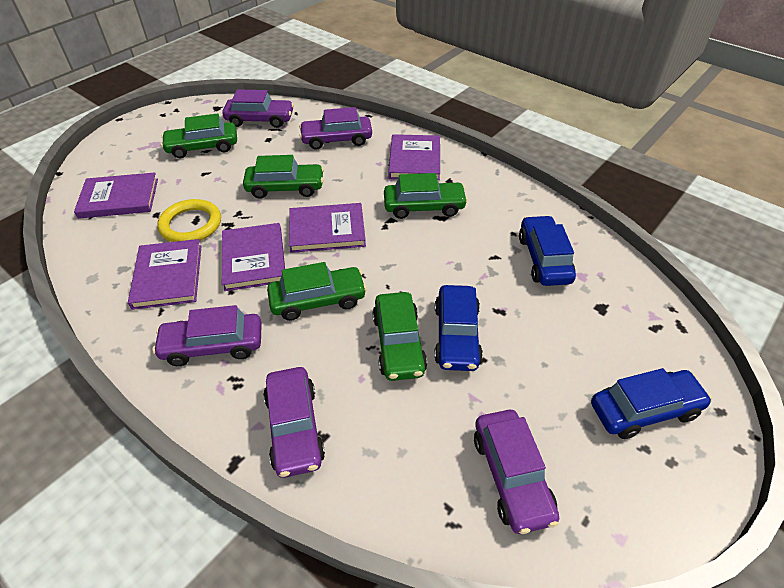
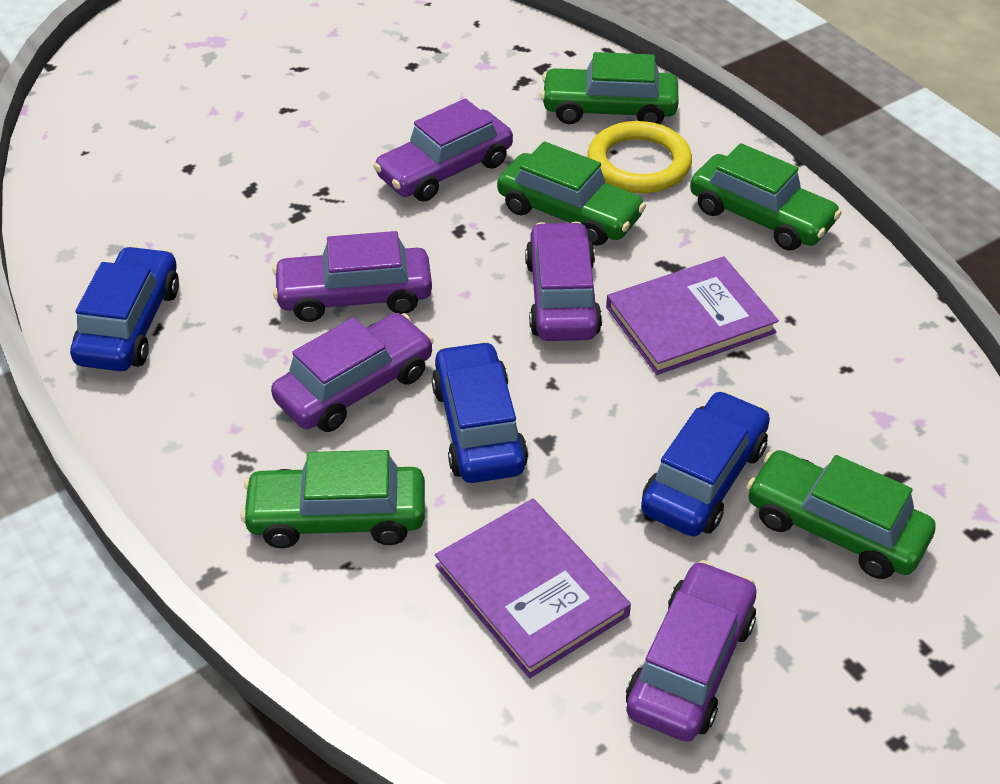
purple book: 5 -> 2

